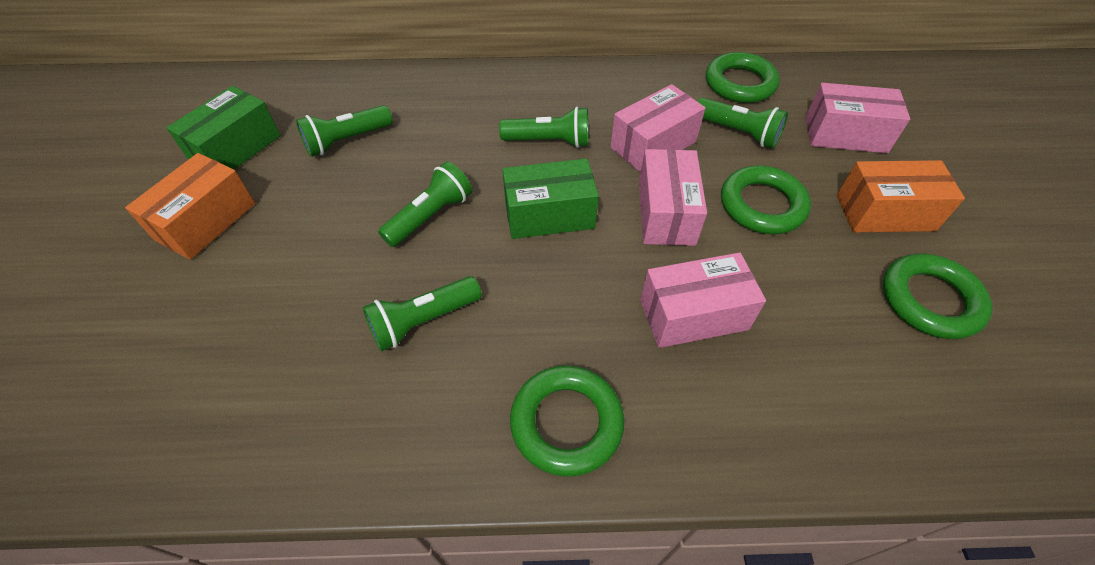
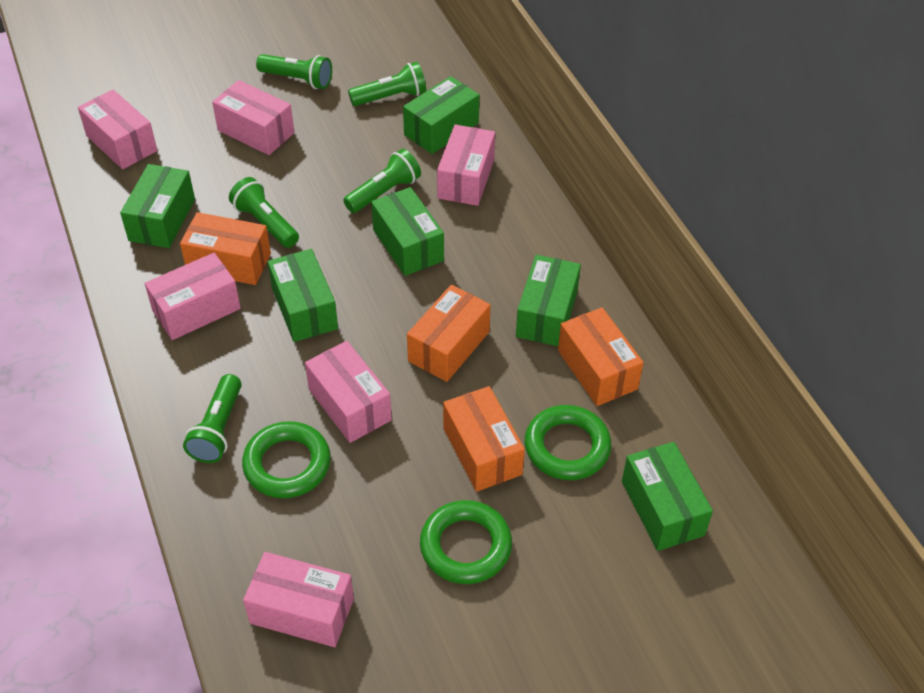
green box: 2 -> 6
green ring: 4 -> 3
orange box: 2 -> 4
pink box: 4 -> 6

